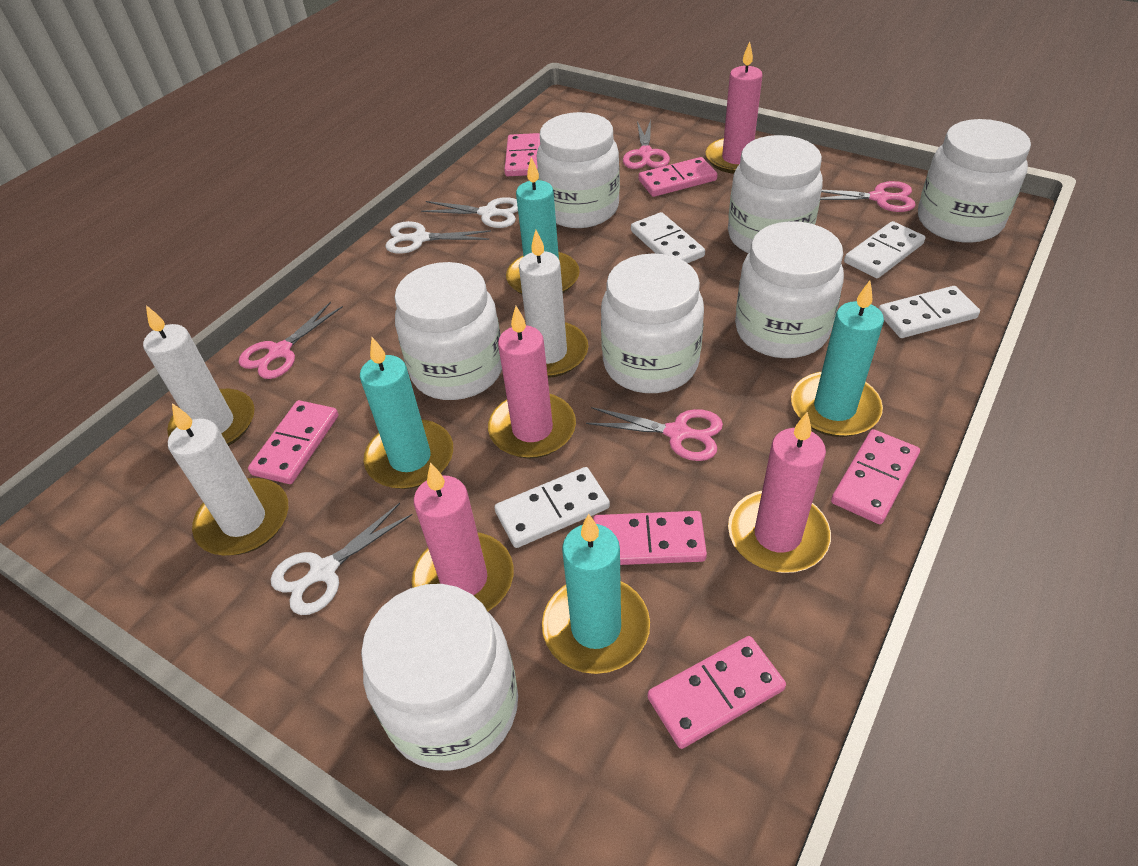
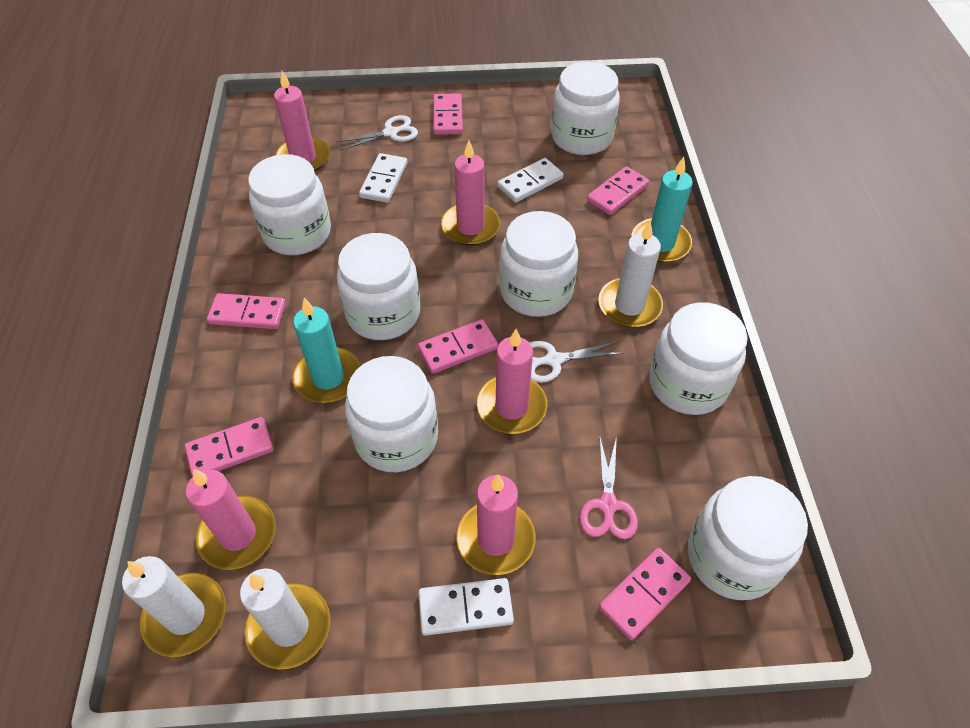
pink candle: 4 -> 5
pink scissors: 4 -> 1
turquoise candle: 4 -> 2
white domino: 4 -> 3
white scissors: 3 -> 2

